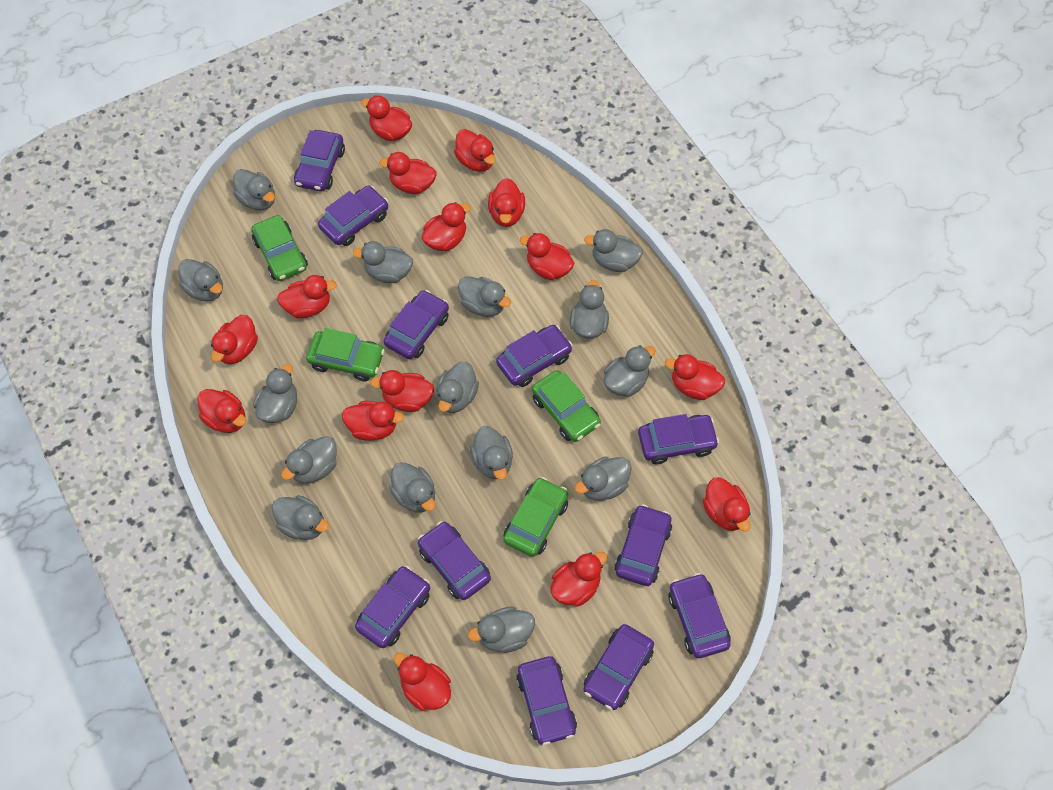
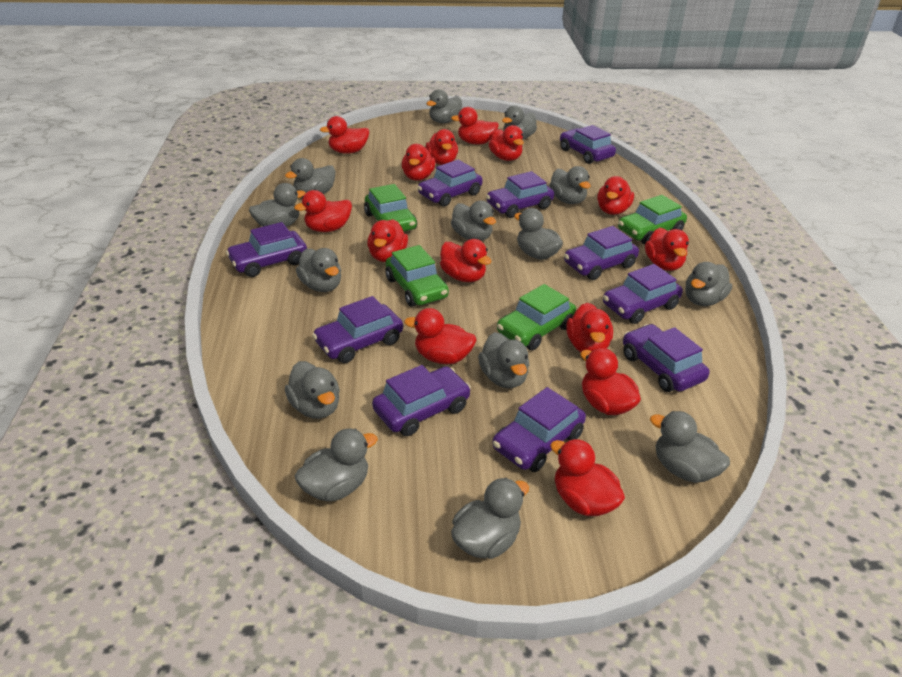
grey duck: 15 -> 14
purple car: 11 -> 10
red duck: 15 -> 14

